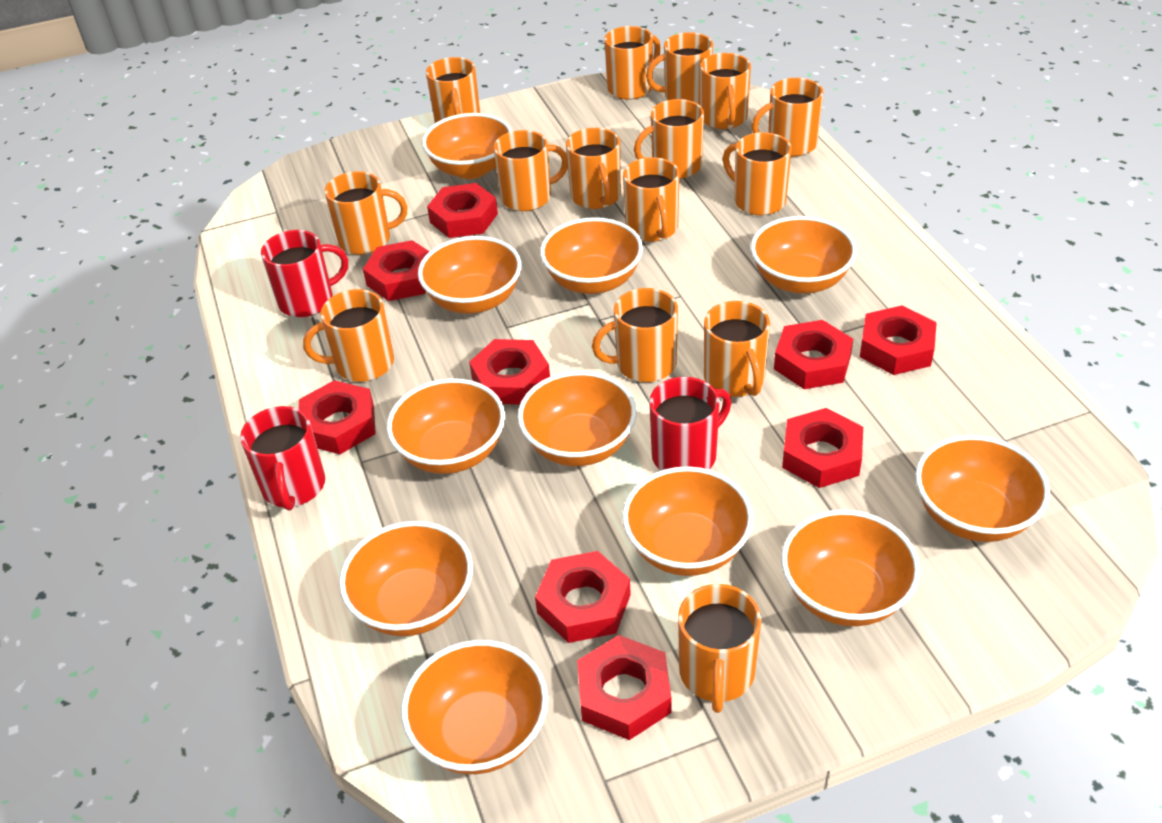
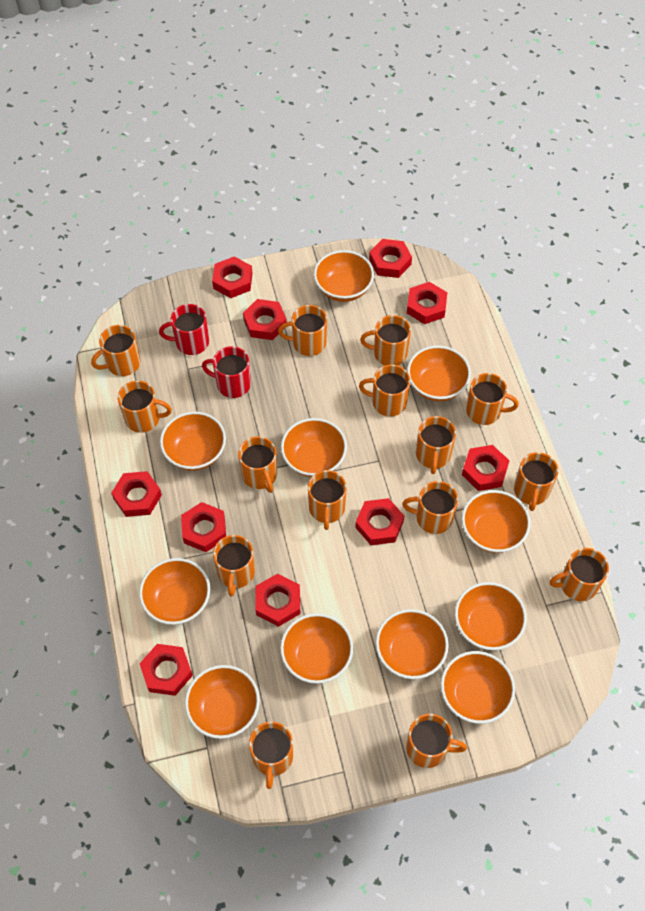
red mug: 3 -> 2
red nut: 9 -> 10

